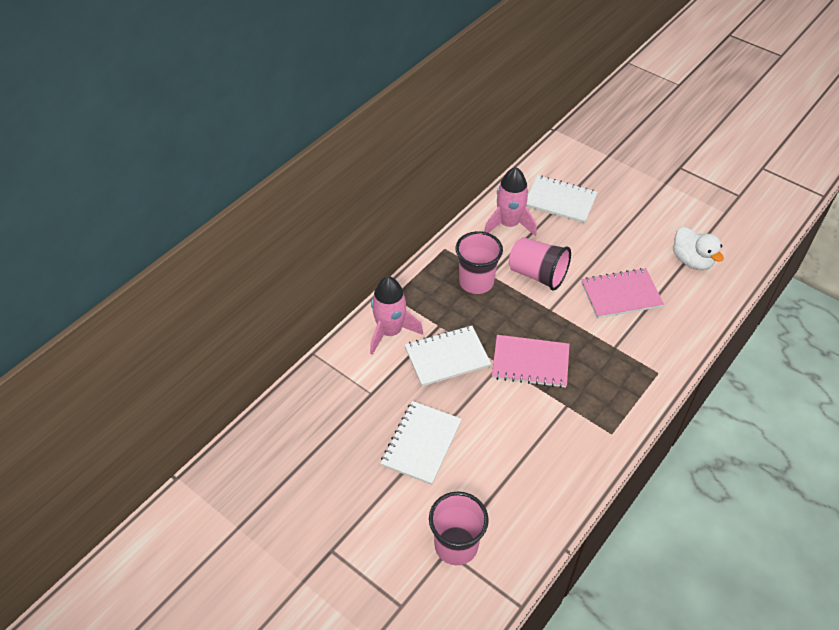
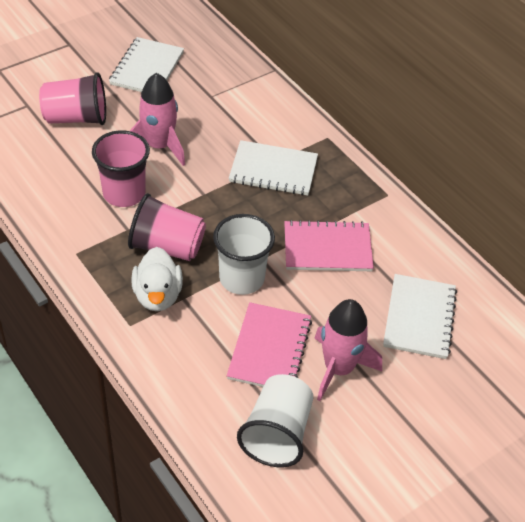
white cup: 0 -> 2

